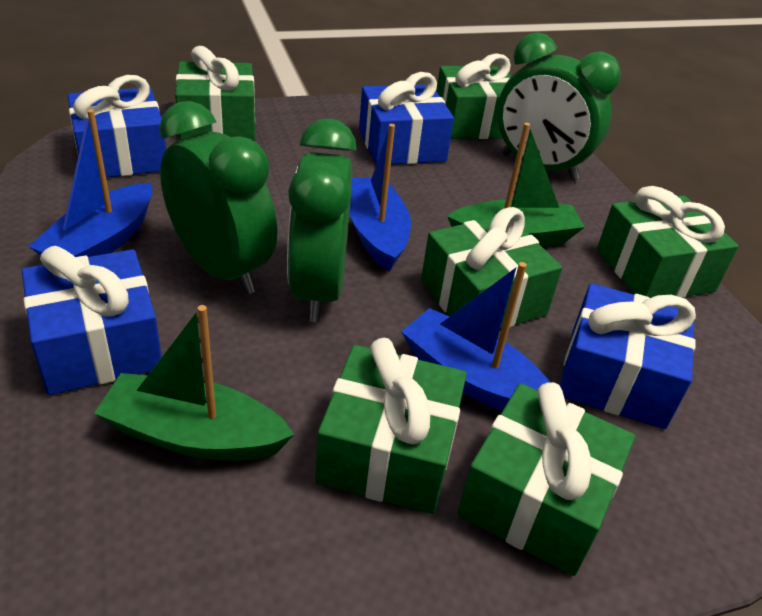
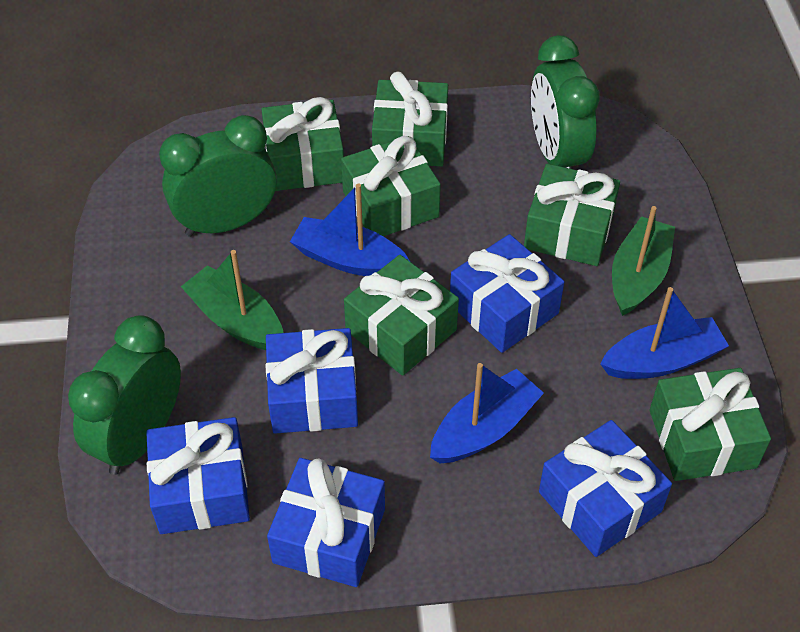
blue gift: 4 -> 5

